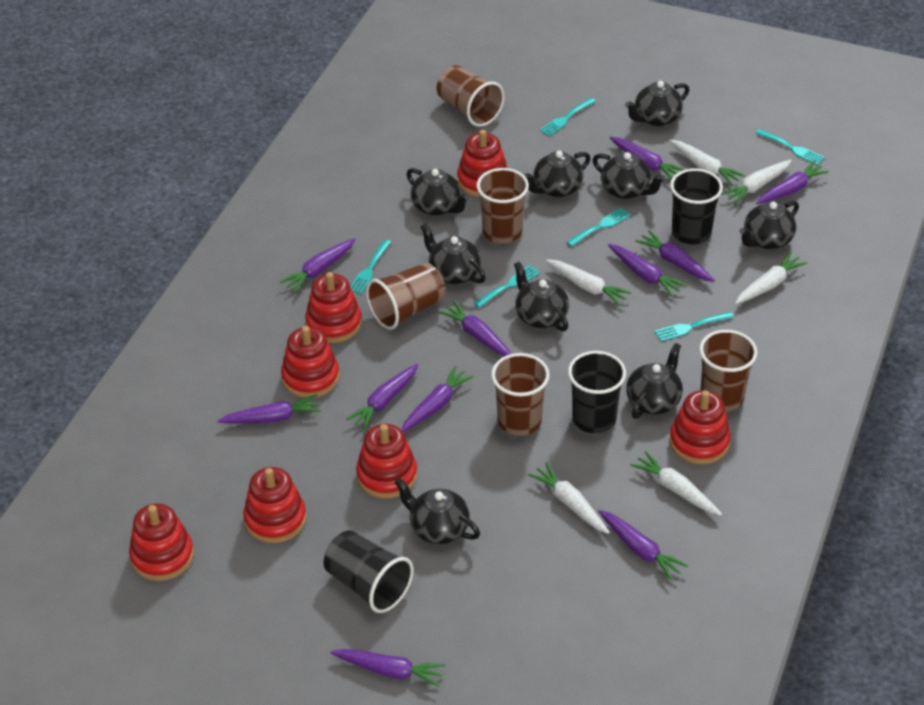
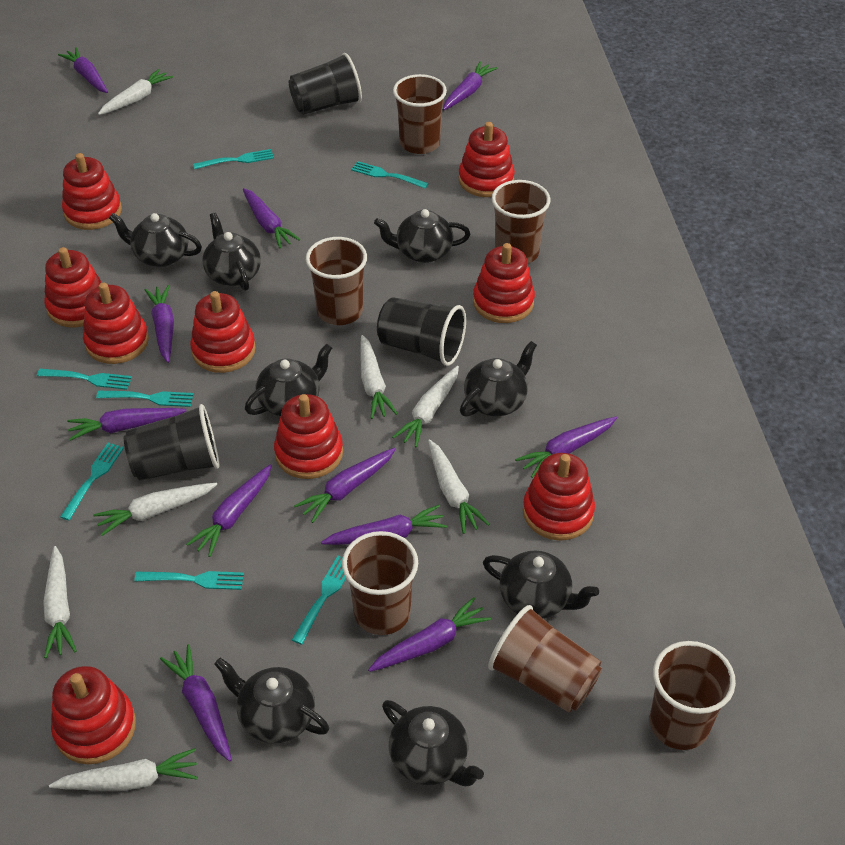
black teapot: 9 -> 8
brown cup: 5 -> 6
red stacking toy: 7 -> 9
turquoise fork: 6 -> 7
white carrot: 6 -> 7

